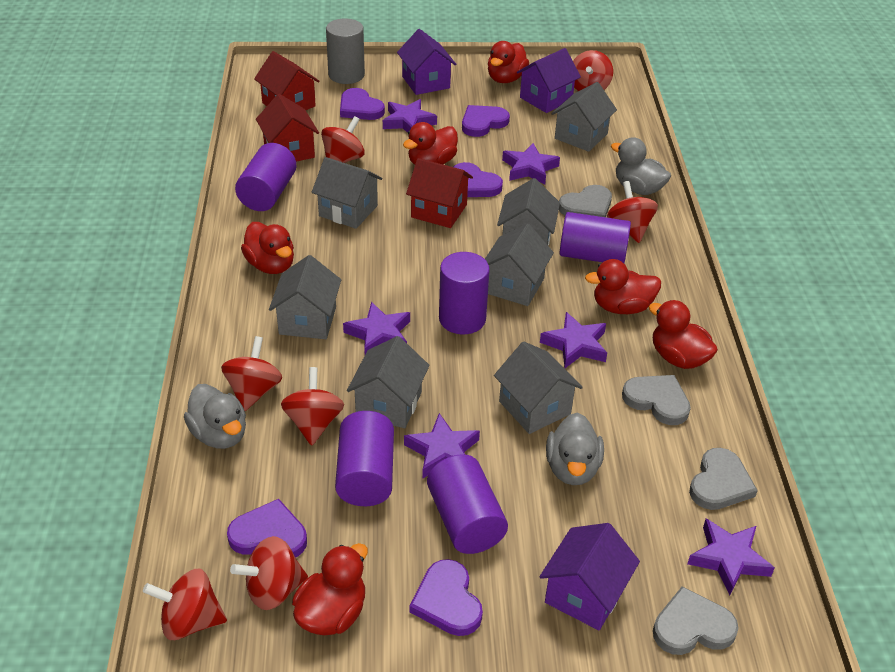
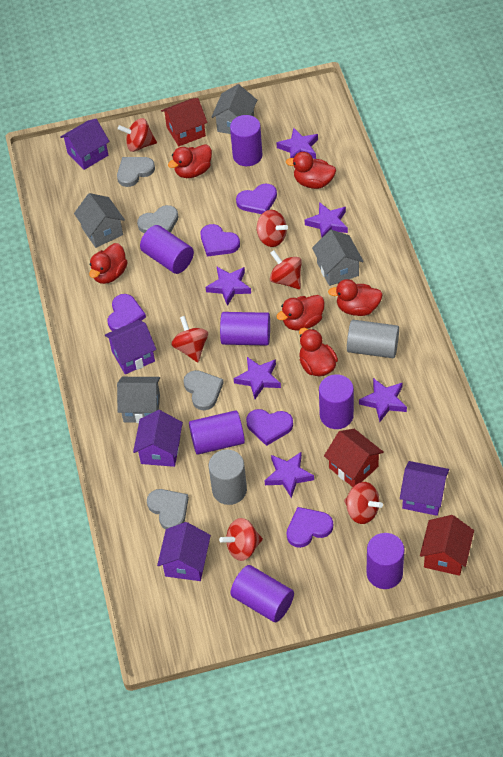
grey cylinder: 1 -> 2
grey duck: 3 -> 0
grey house: 7 -> 4
purple cylinder: 5 -> 7
purple house: 3 -> 5
red spinning top: 7 -> 6

